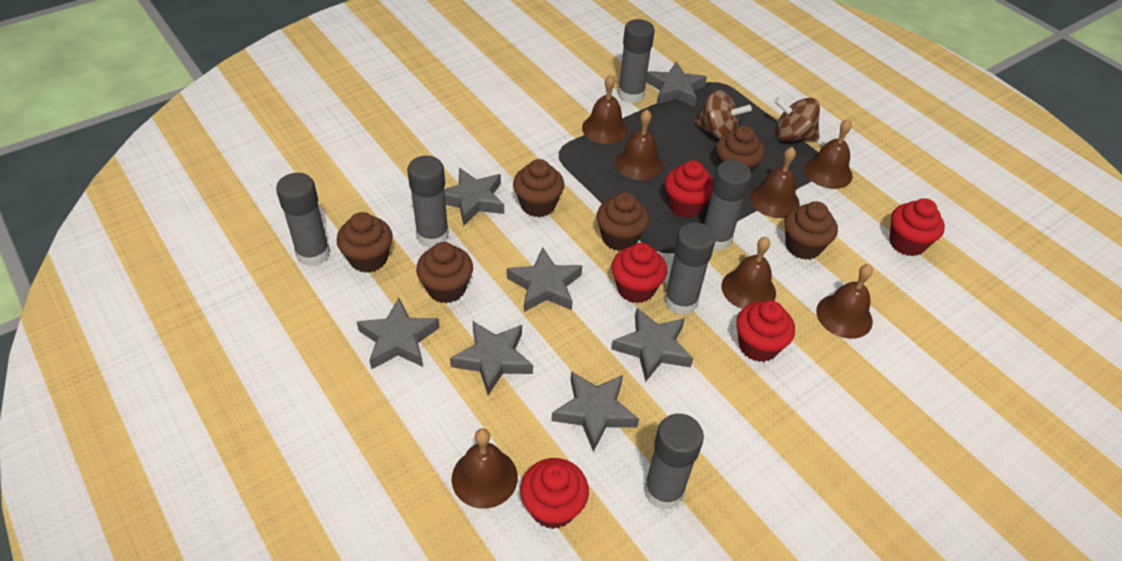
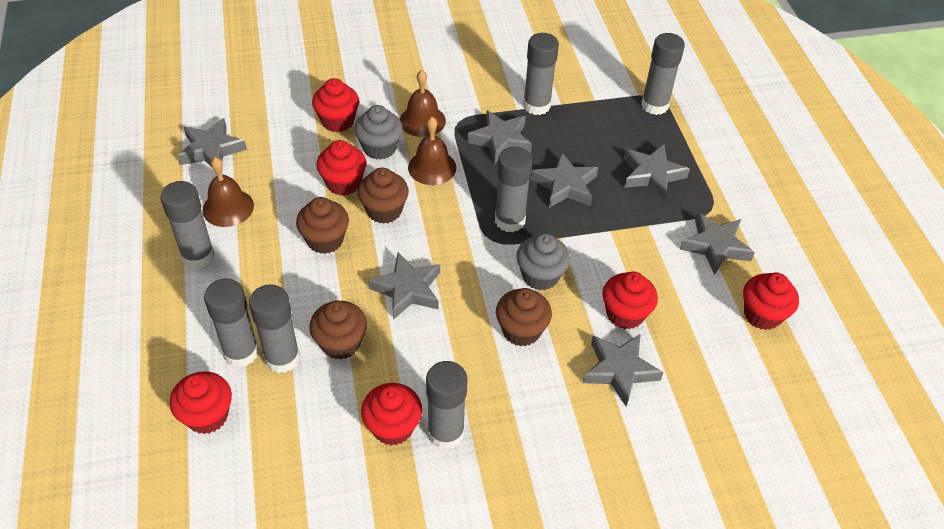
brown bell: 7 -> 3
brown cupcake: 6 -> 4
brown spinning top: 2 -> 0
grey cupcake: 0 -> 2
grey glue stick: 6 -> 7
red cupcake: 5 -> 6

